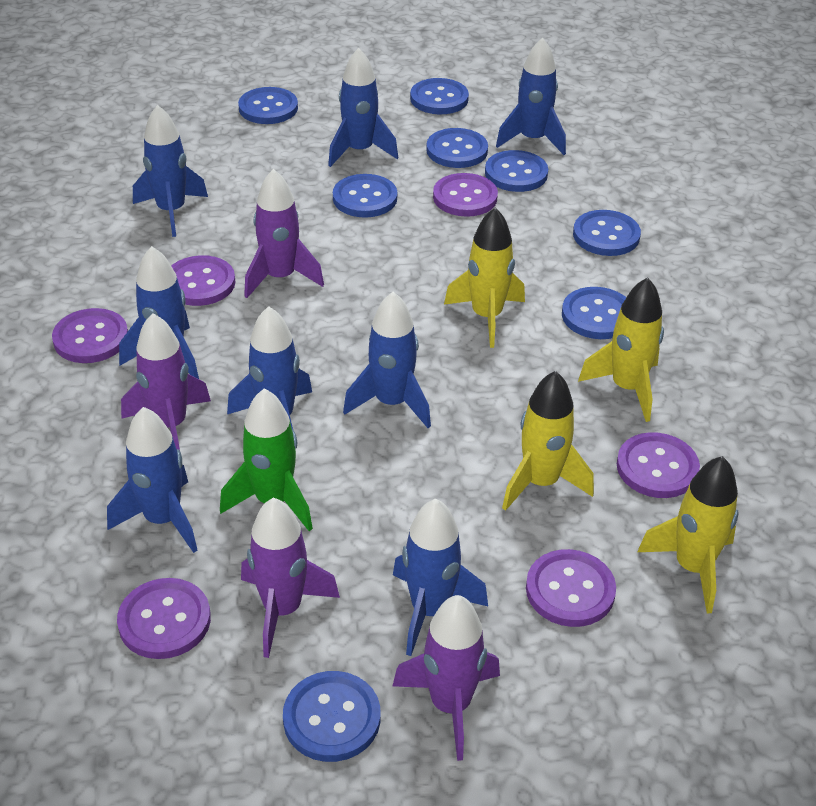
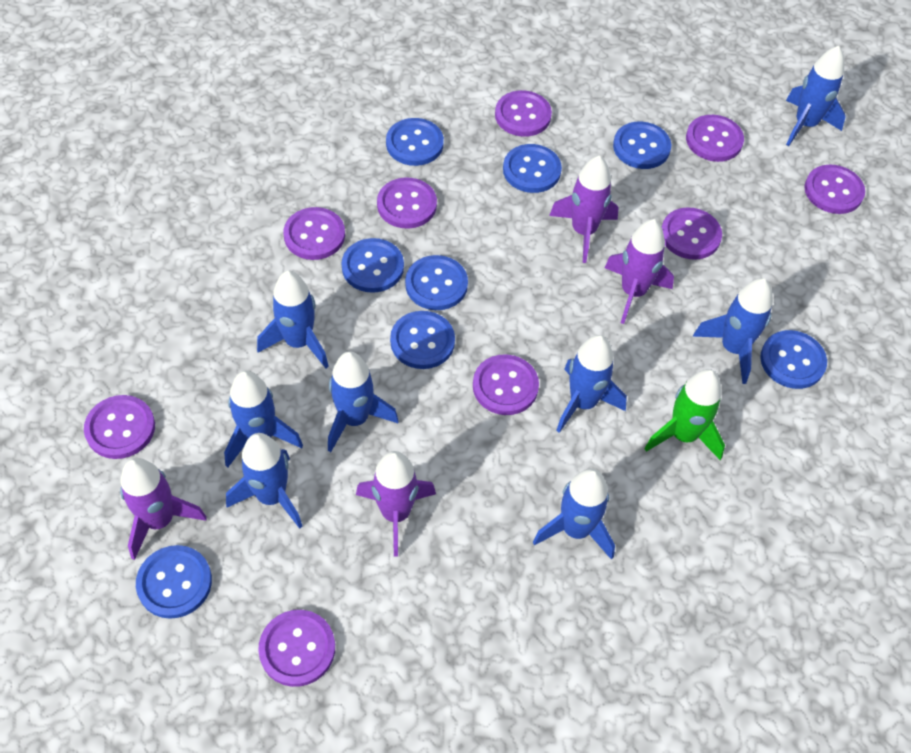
purple button: 6 -> 9
yellow rocket: 4 -> 0

